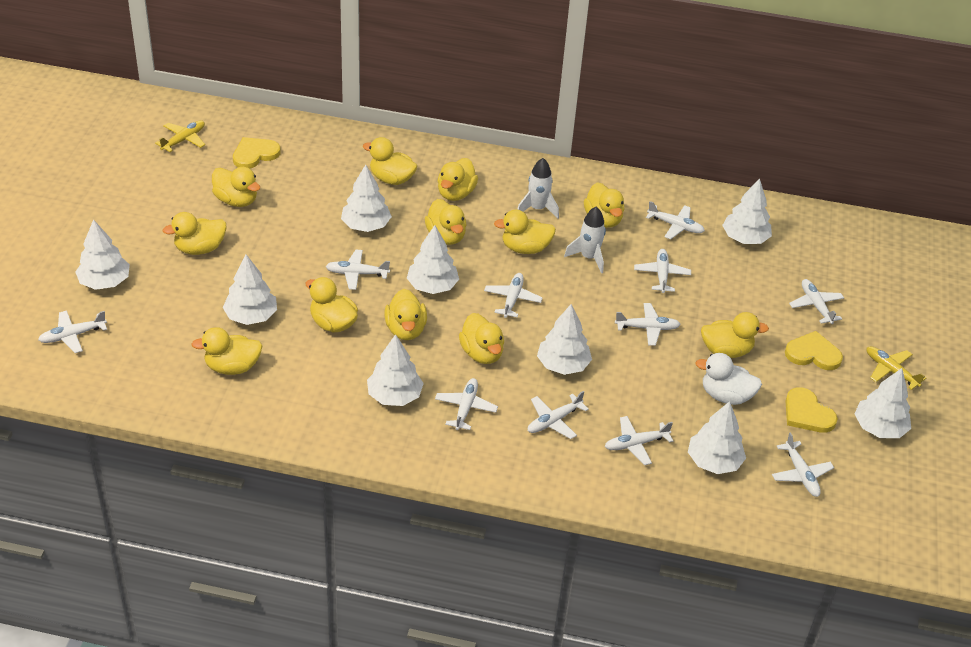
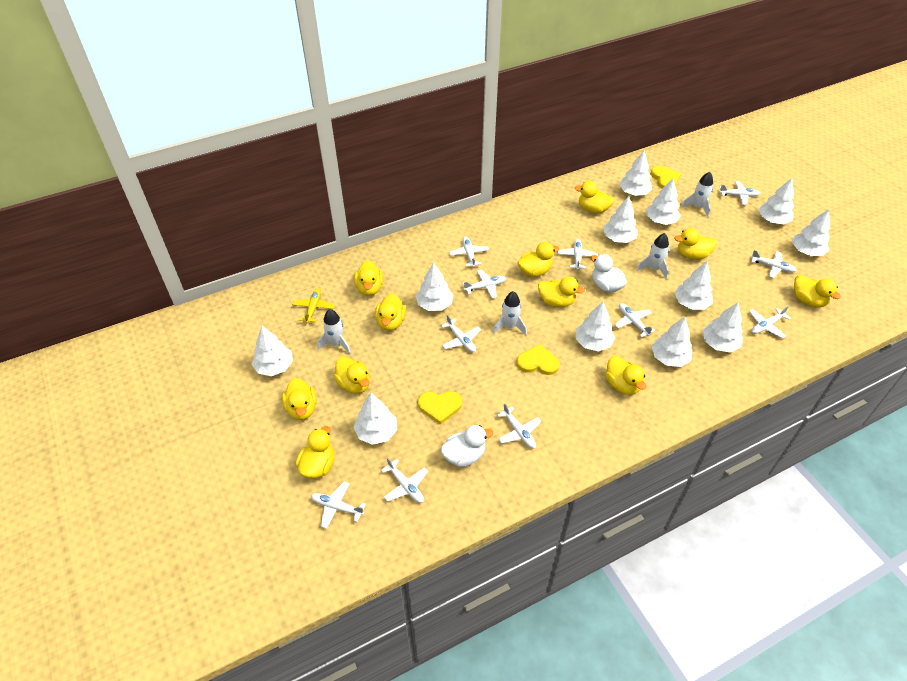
white duck: 1 -> 2
white rocket: 2 -> 4
white tree: 9 -> 12
yellow duck: 12 -> 11
yellow plane: 2 -> 1

